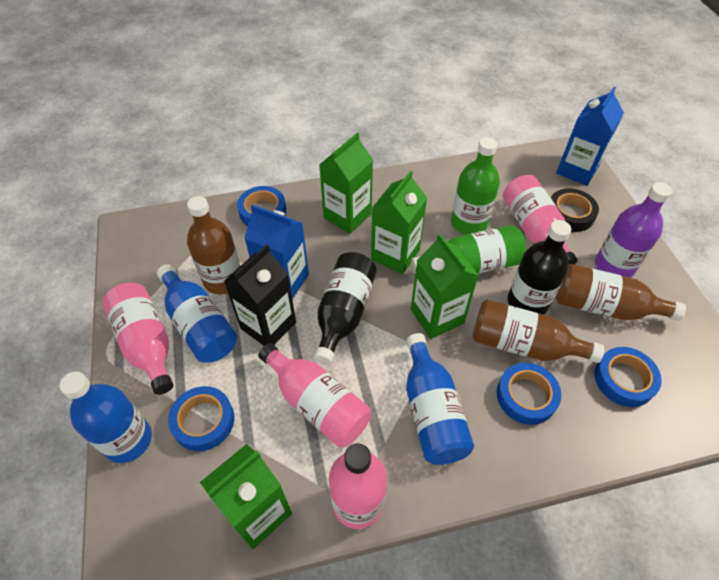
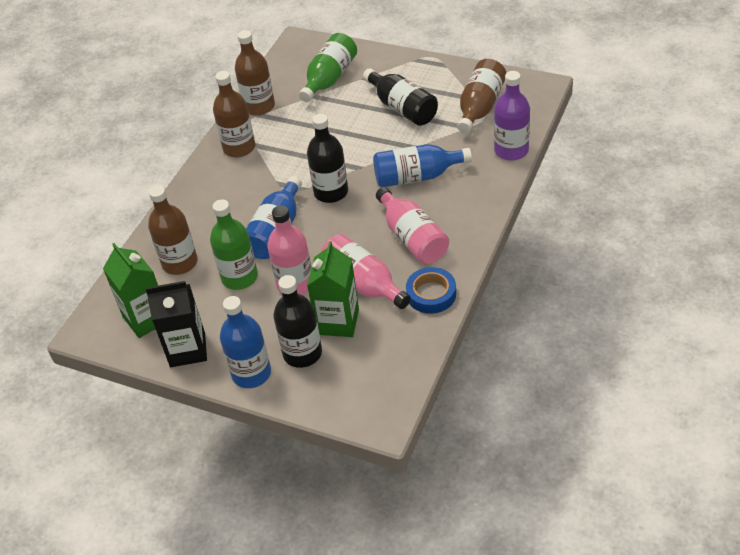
black bottle: 2 -> 3
black tape: 1 -> 0
blue carton: 2 -> 0
blue tape: 4 -> 1
brown bottle: 3 -> 4
green carton: 4 -> 2
pink bottle: 4 -> 3

